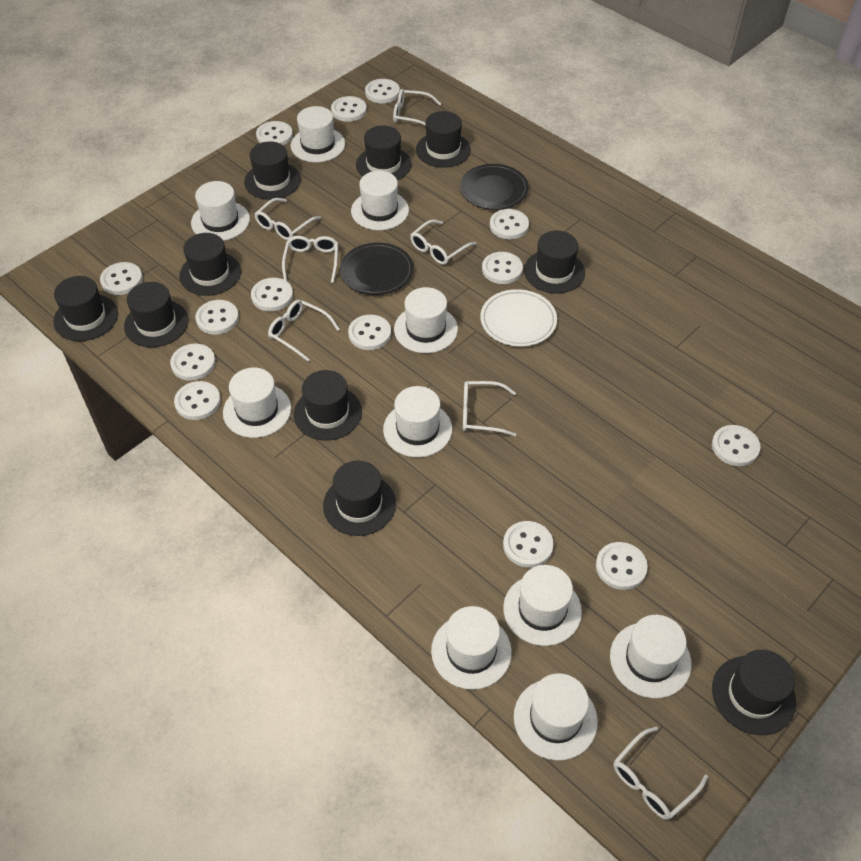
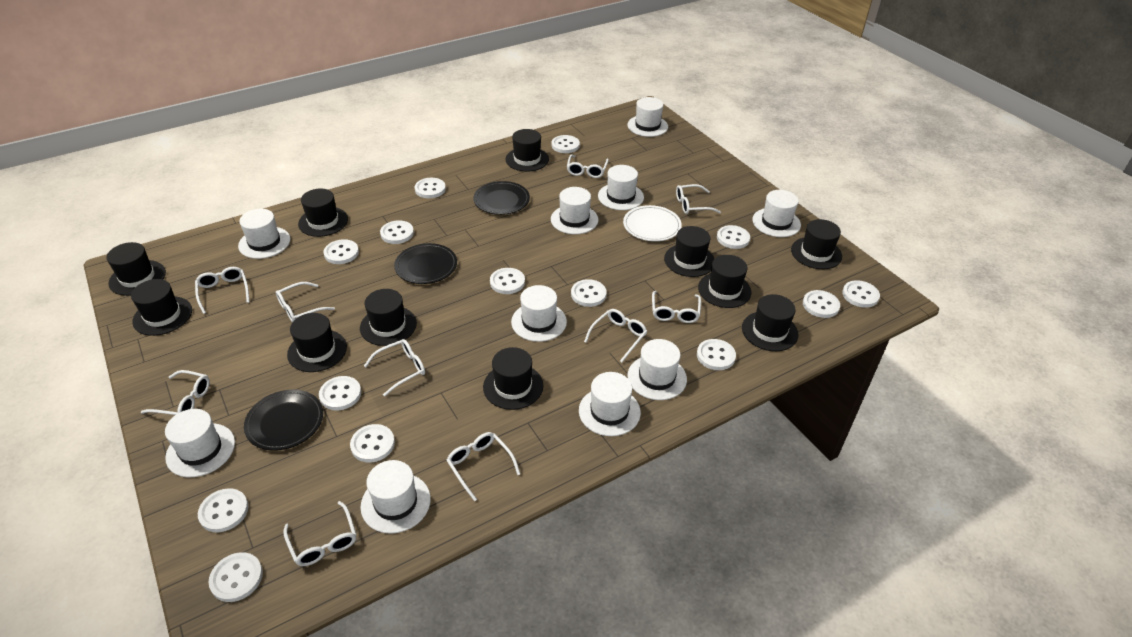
black hat: 10 -> 11
black plate: 2 -> 3
white glasses: 7 -> 10

